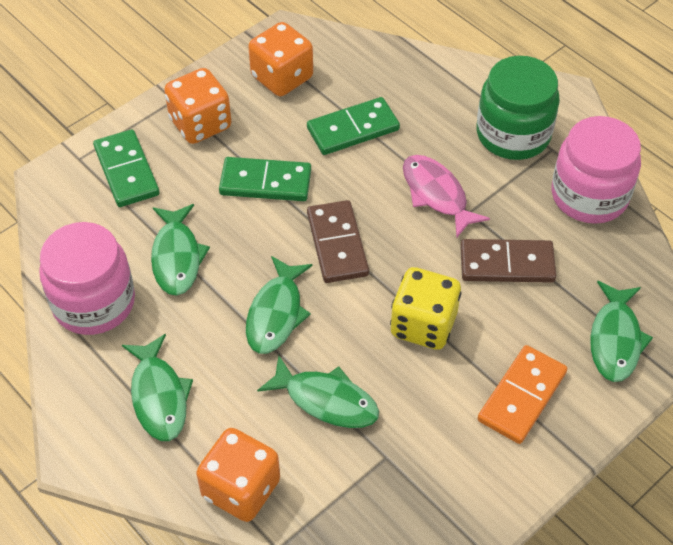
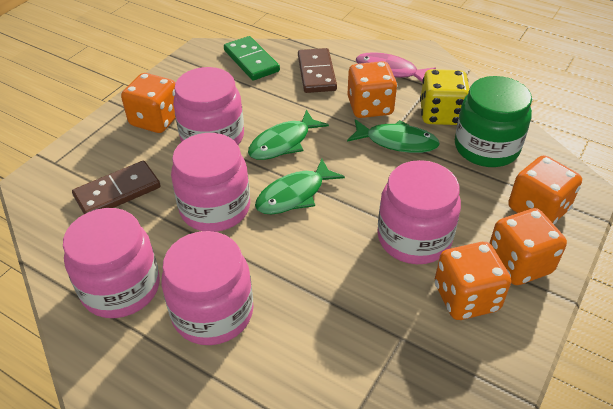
green domino: 3 -> 1
green fish: 5 -> 3
orange dice: 3 -> 5
orange domino: 1 -> 0
pink jar: 2 -> 5

